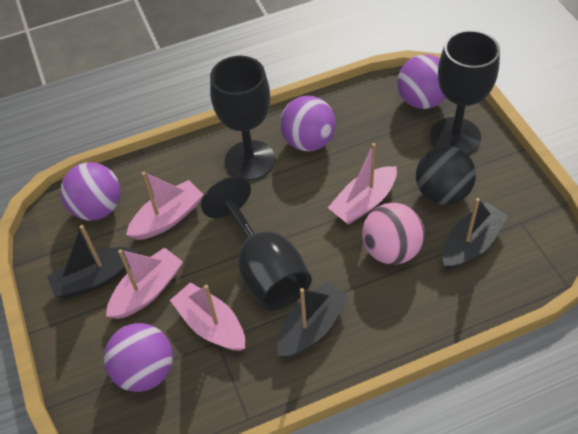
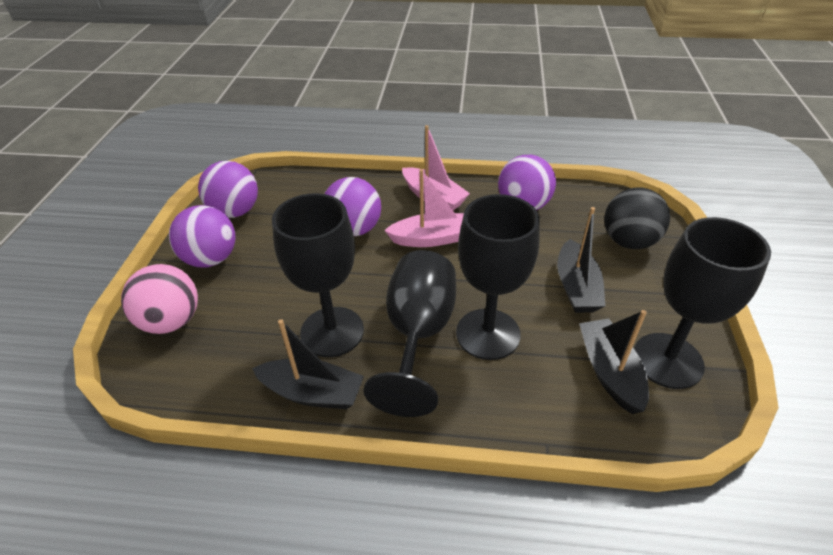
black goblet: 3 -> 4
pink boat: 4 -> 2

